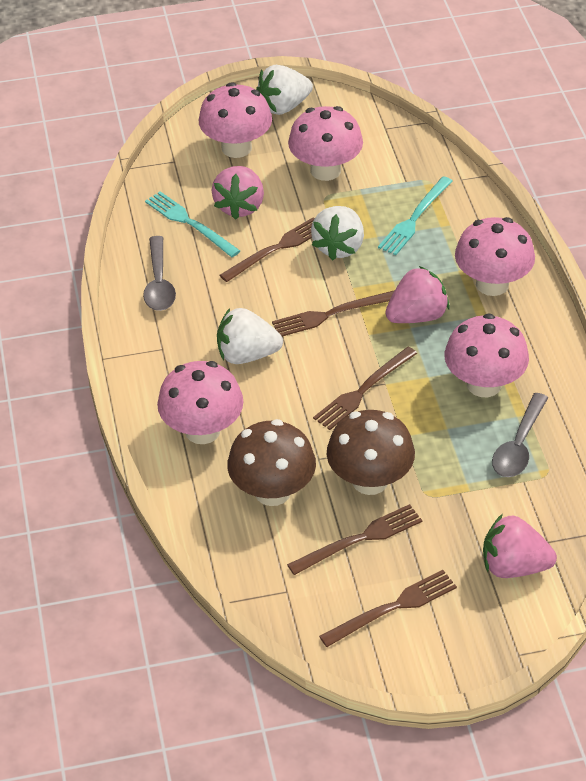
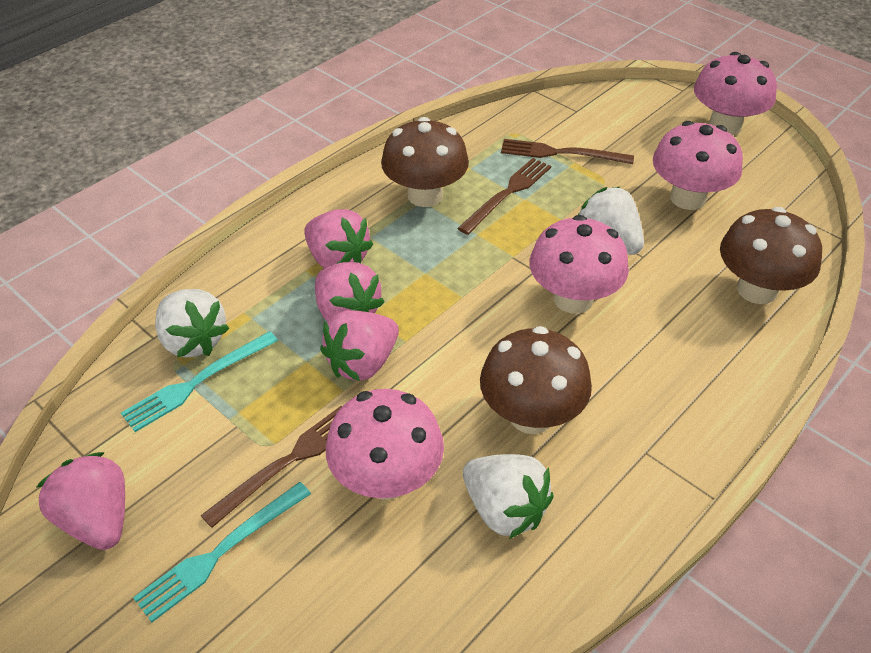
brown fork: 5 -> 3
brown mushroom: 2 -> 3
grey spoon: 2 -> 0
pink mushroom: 5 -> 4
pink strawberry: 3 -> 4

